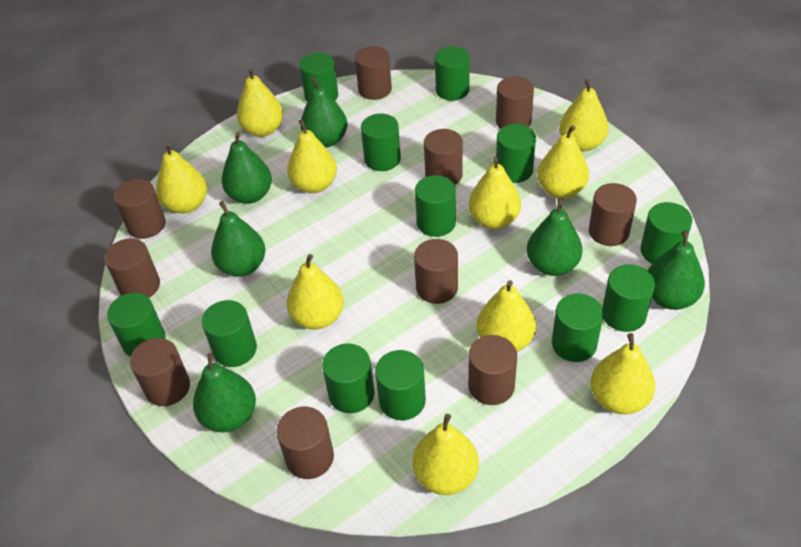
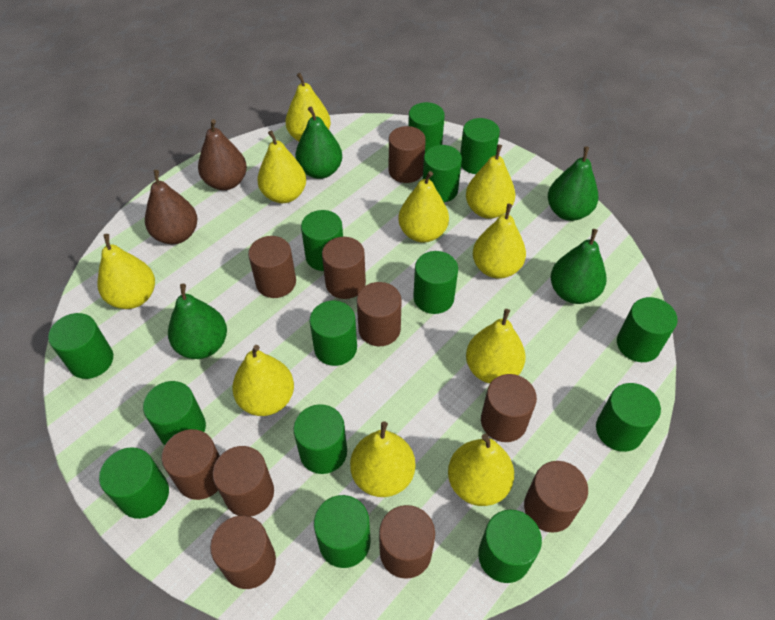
brown pear: 0 -> 2
green cylinder: 12 -> 14
green pear: 6 -> 4

